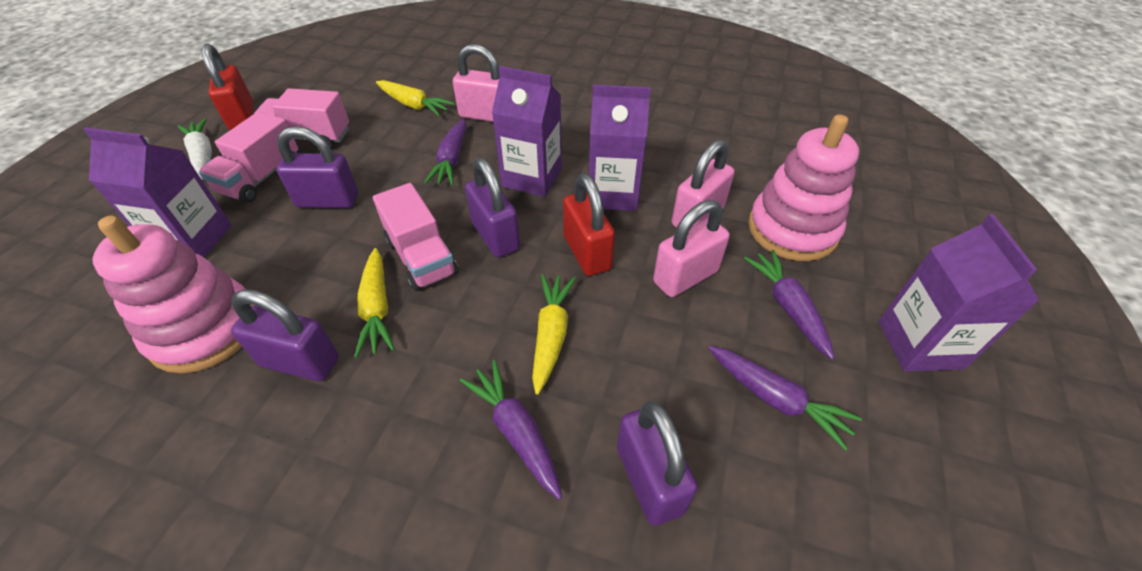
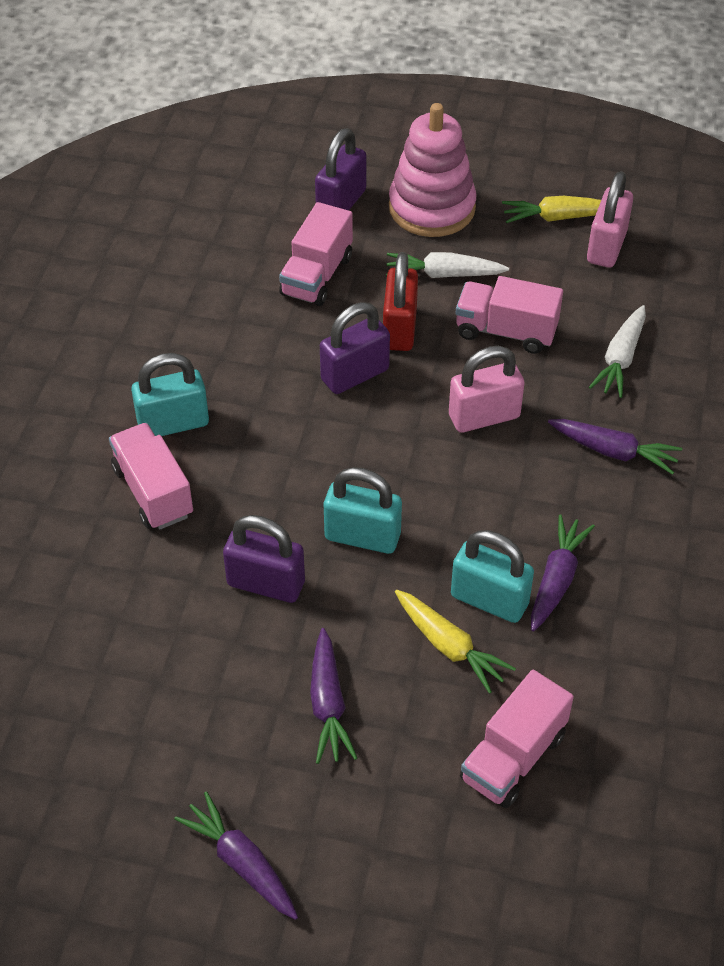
pink padlock: 3 -> 2
pink stacking toy: 2 -> 1
pink truck: 3 -> 4
purple carton: 4 -> 0
purple padlock: 4 -> 3
red padlock: 2 -> 1
turquoise padlock: 0 -> 3
white carrot: 1 -> 2
yellow carrot: 3 -> 2

